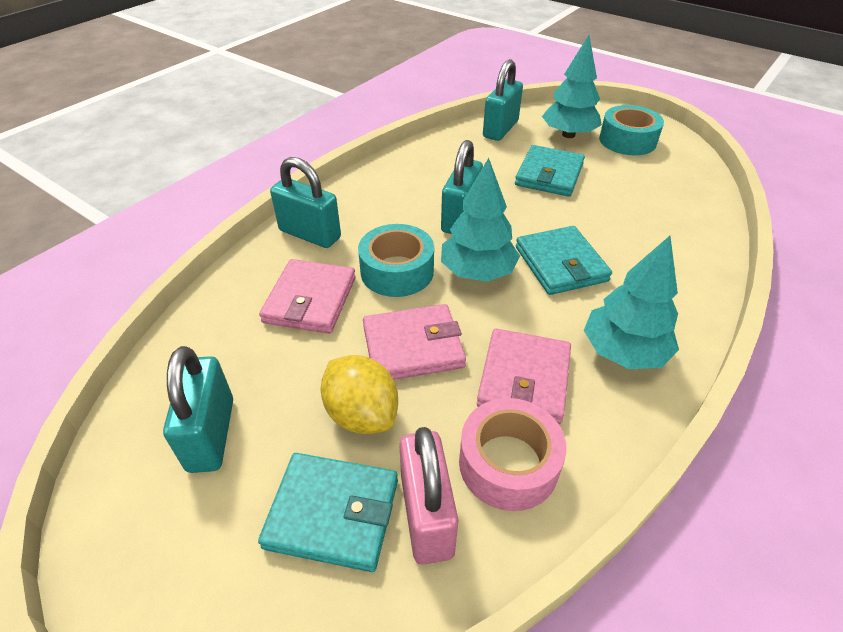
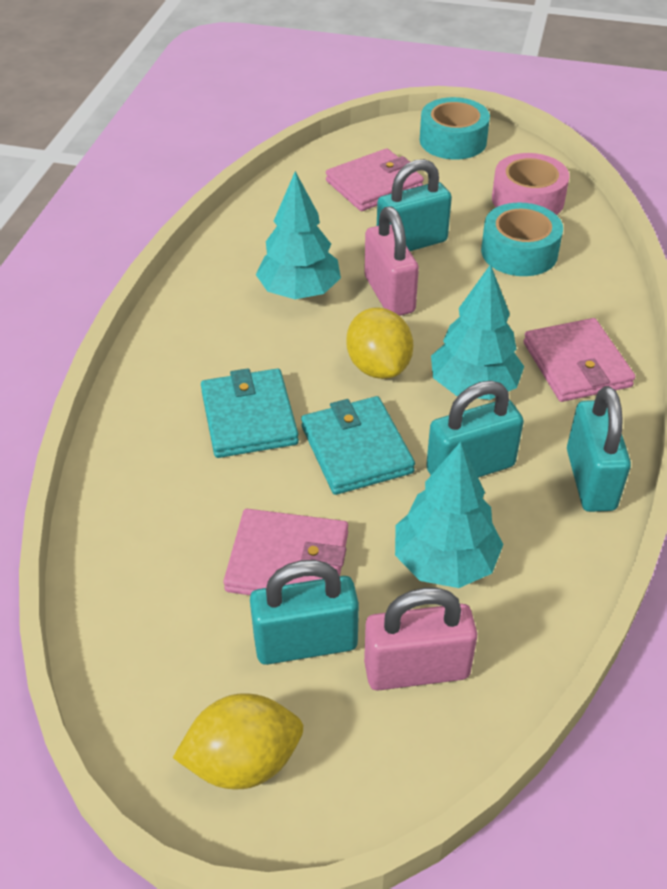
pink padlock: 1 -> 2
turquoise wallet: 3 -> 2
yellow lemon: 1 -> 2

